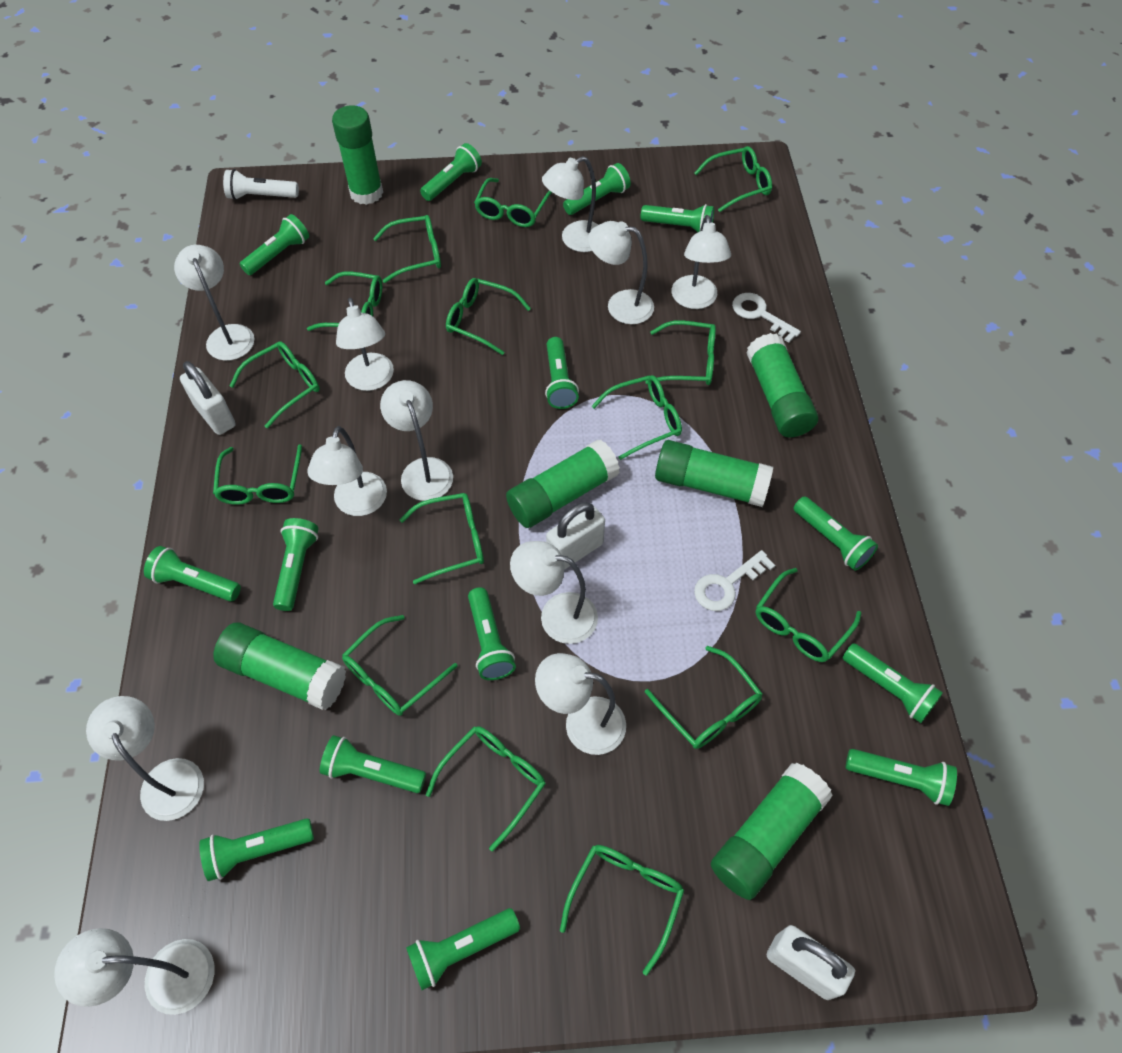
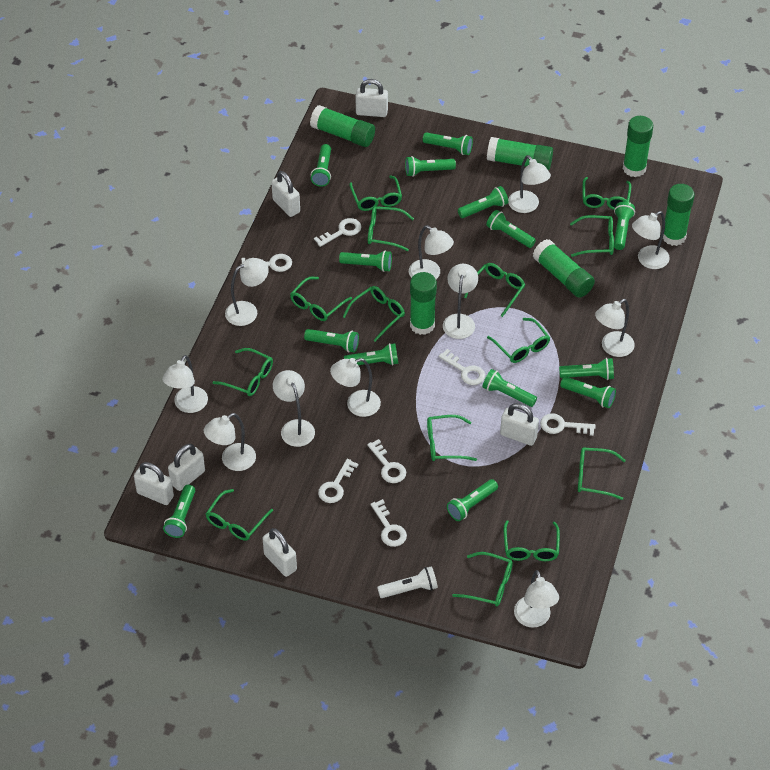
green glasses: 15 -> 14
white key: 2 -> 7
white padlock: 3 -> 6

